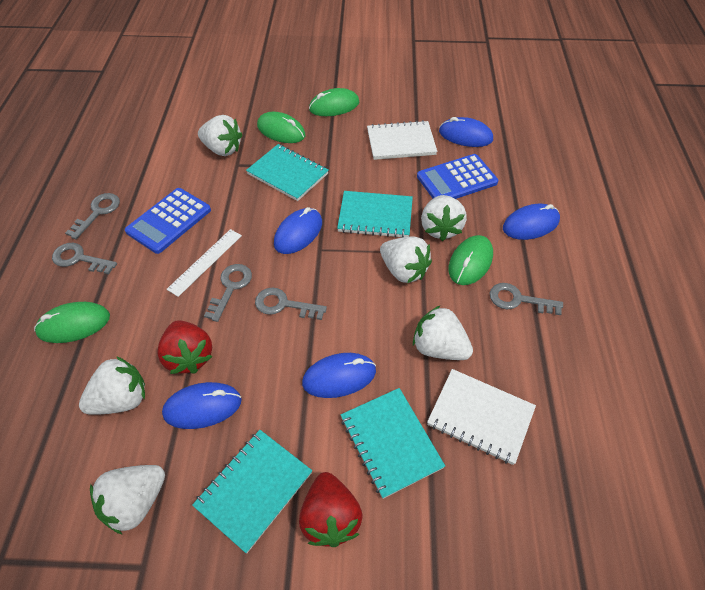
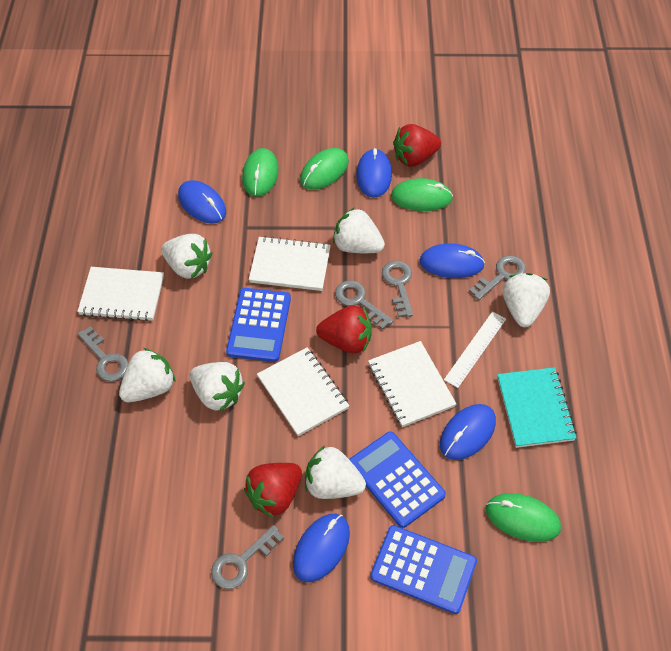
blue calculator: 2 -> 3
red strawberry: 2 -> 3
turquoise notebook: 4 -> 1
white notebook: 2 -> 4

